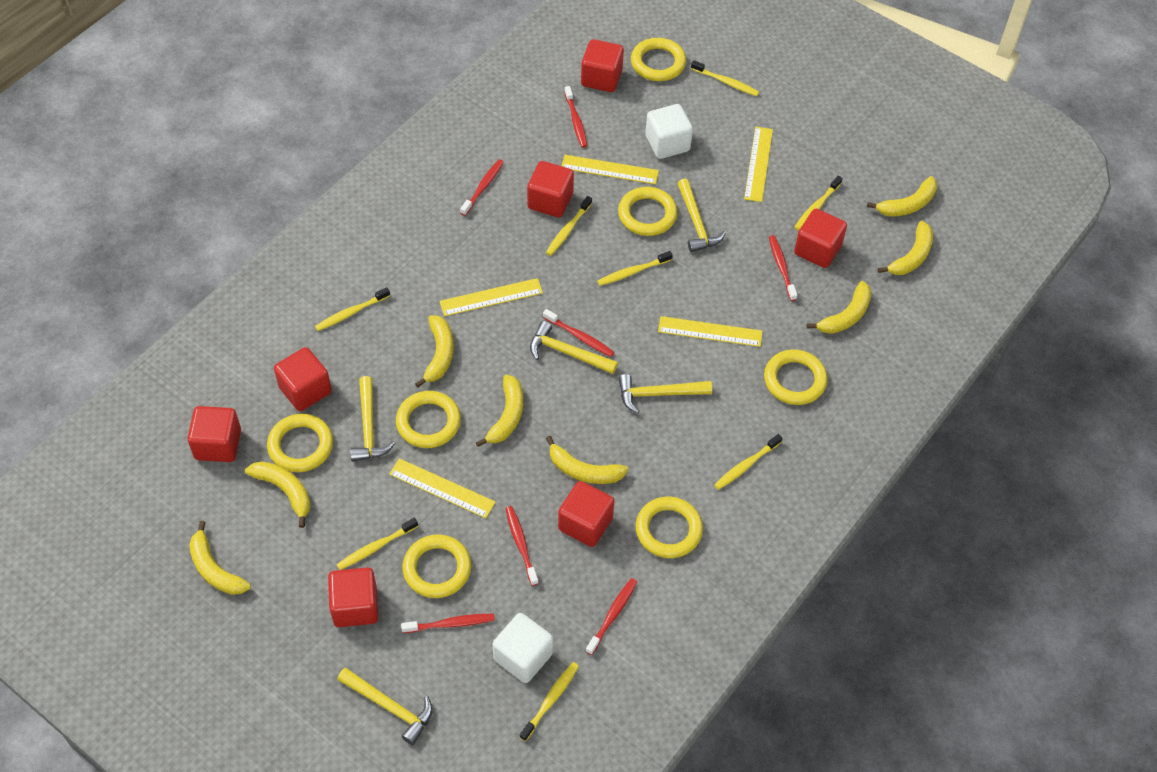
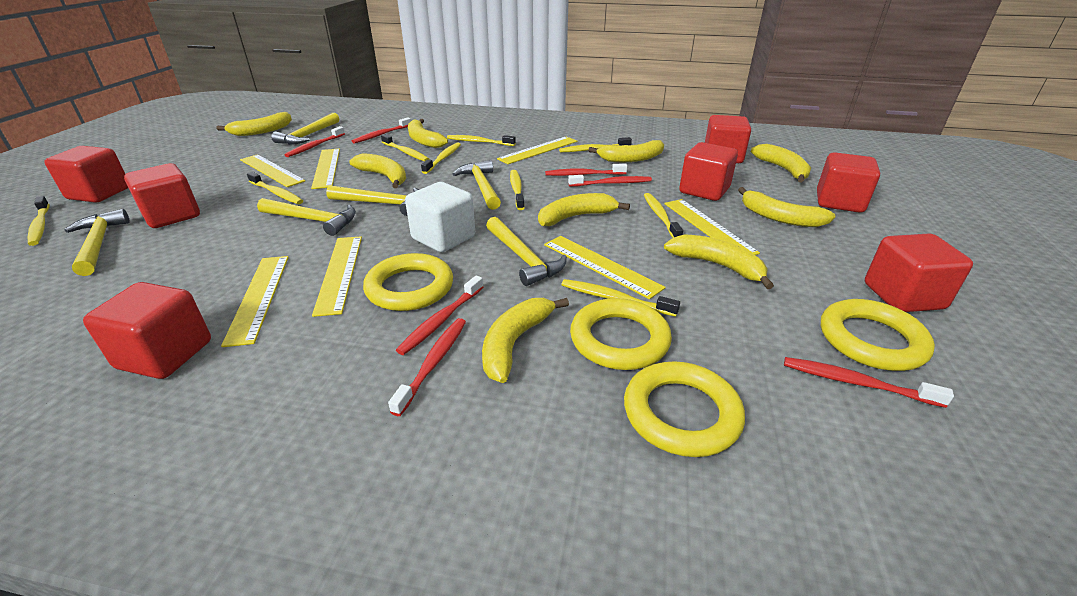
white cube: 2 -> 1
yellow banana: 8 -> 9
yellow hammer: 5 -> 6
yellow ring: 7 -> 4
yellow ruler: 5 -> 7
yellow toothbrush: 8 -> 9

